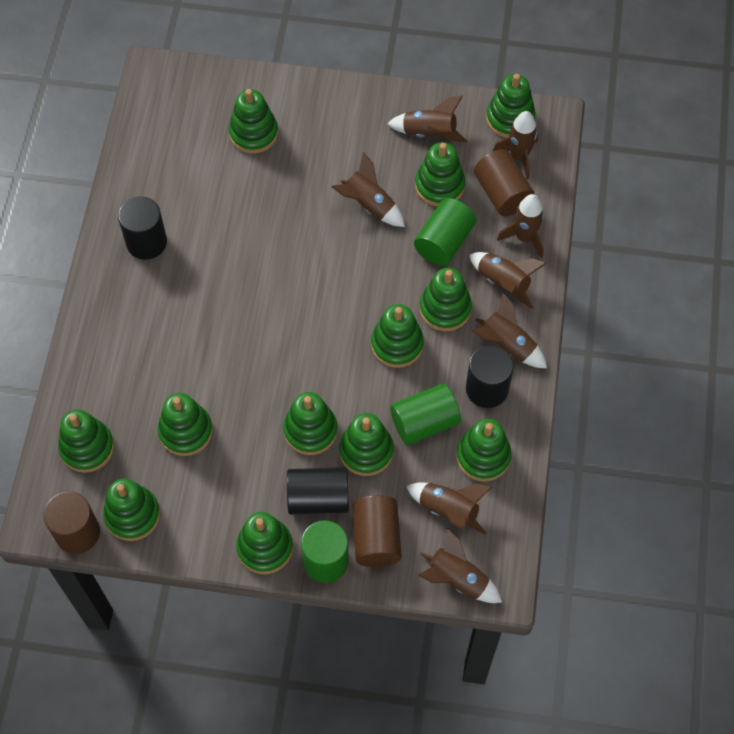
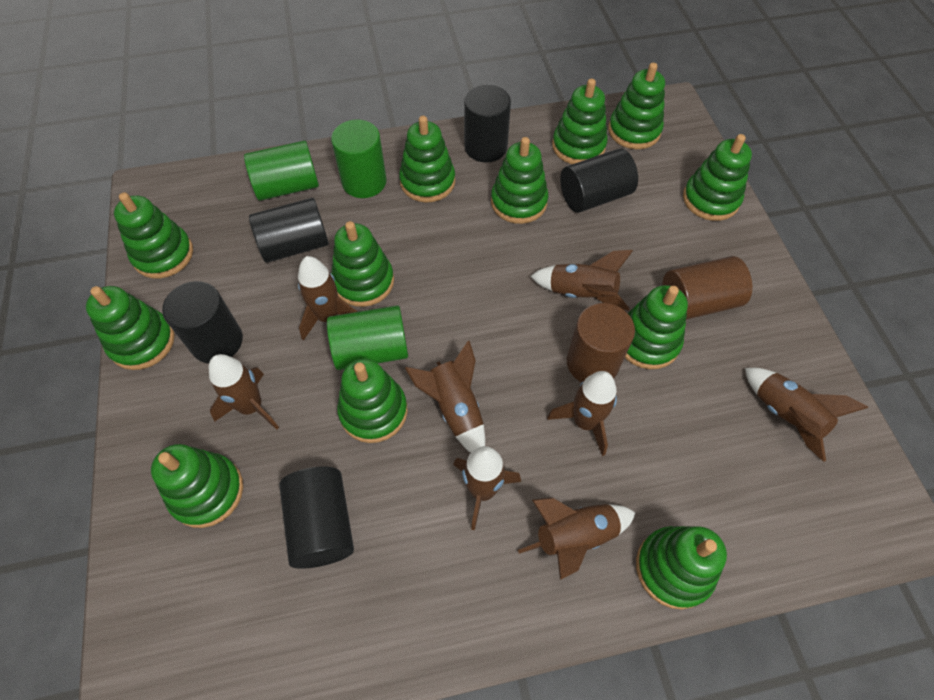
black cylinder: 3 -> 5
brown cylinder: 3 -> 2

